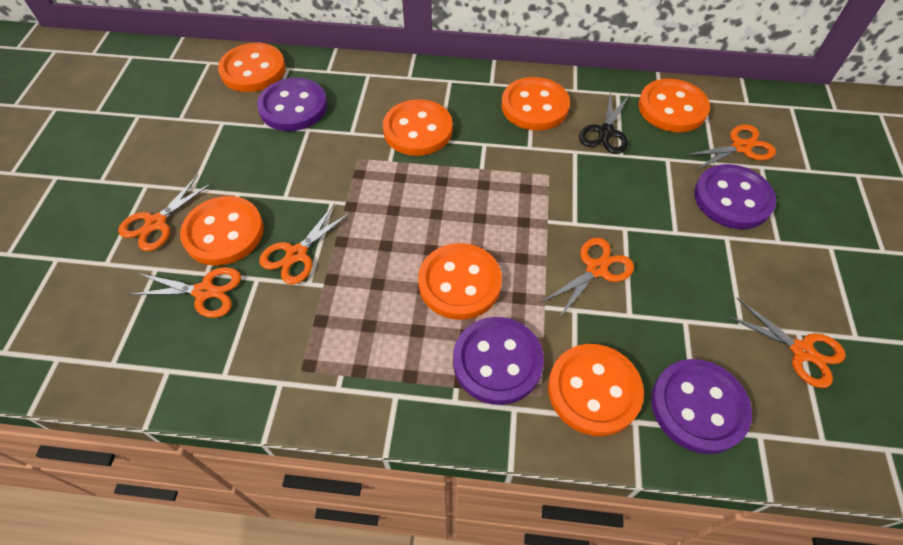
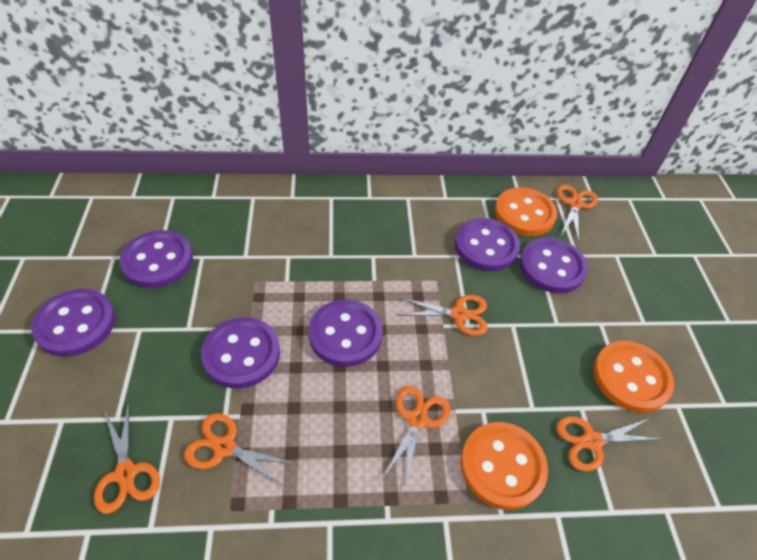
black scissors: 1 -> 0
orange button: 7 -> 3
purple button: 4 -> 6

